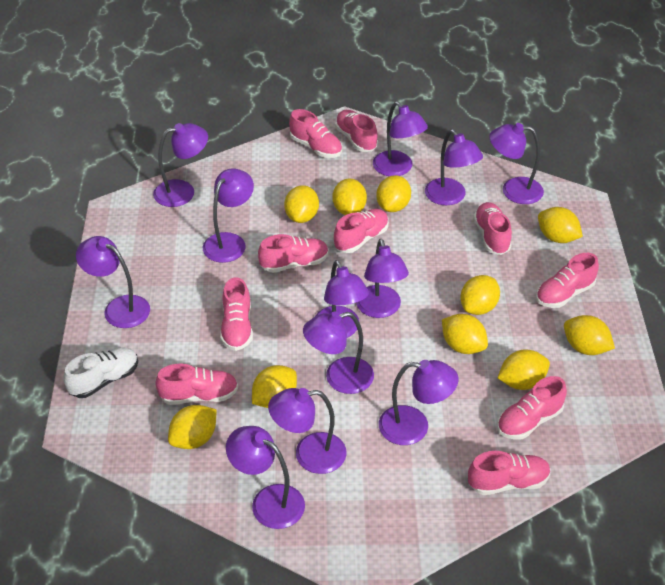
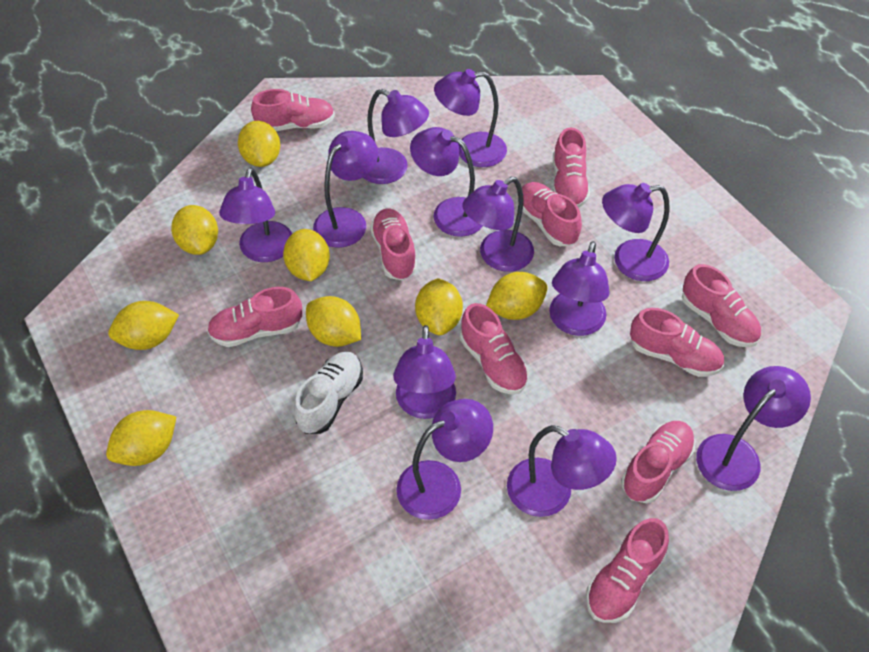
yellow lemon: 10 -> 8

